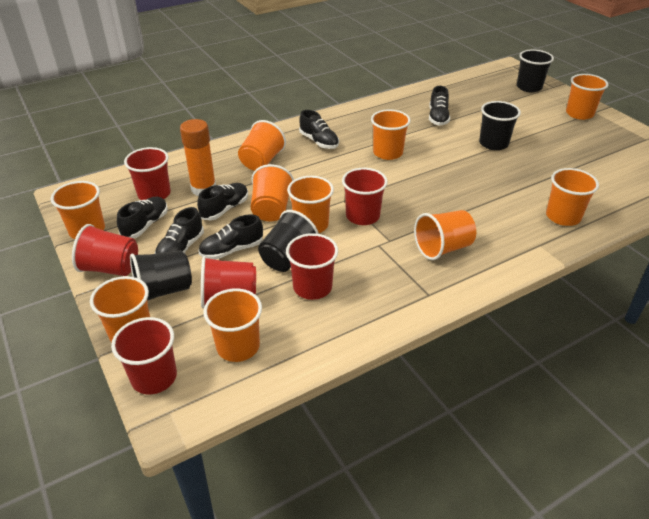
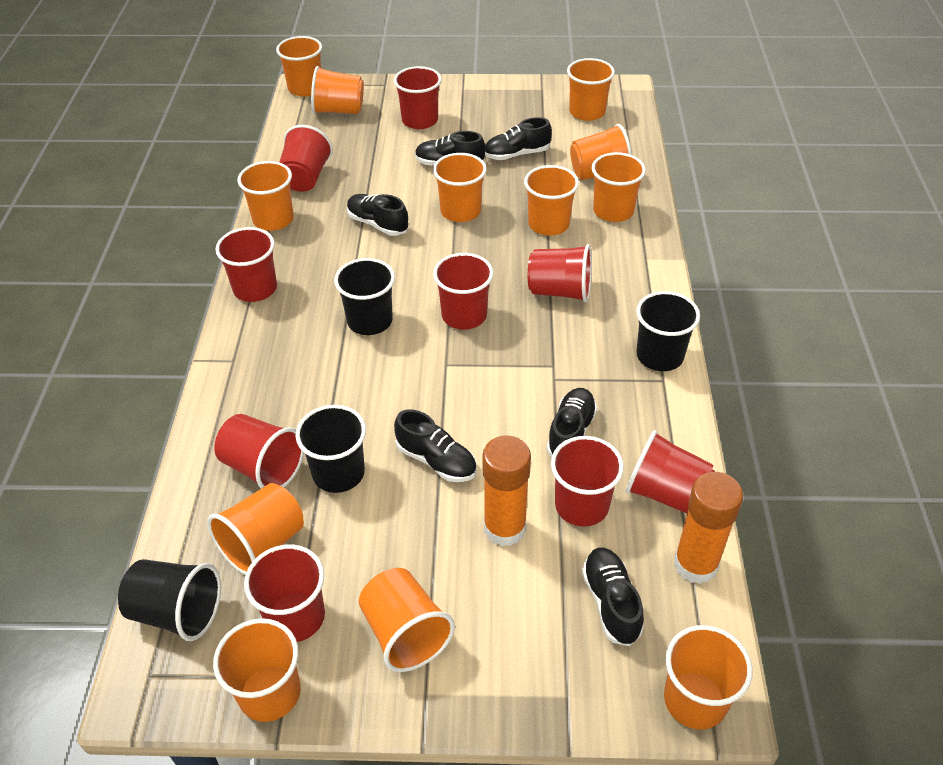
orange cup: 10 -> 12
orange glue stick: 1 -> 2
red cup: 6 -> 9

